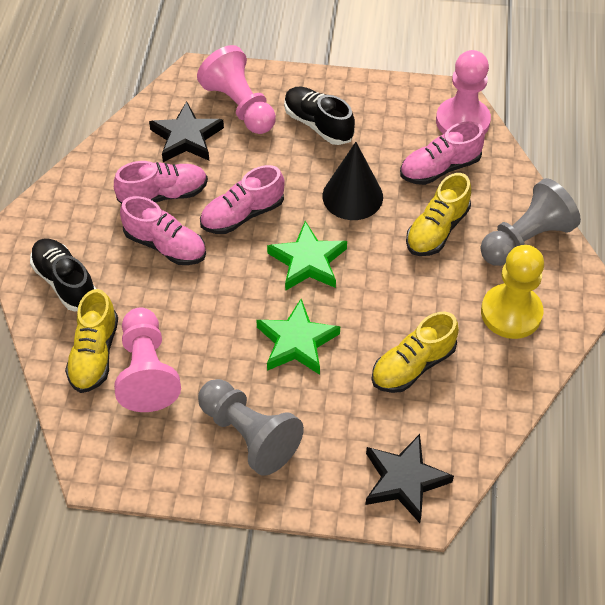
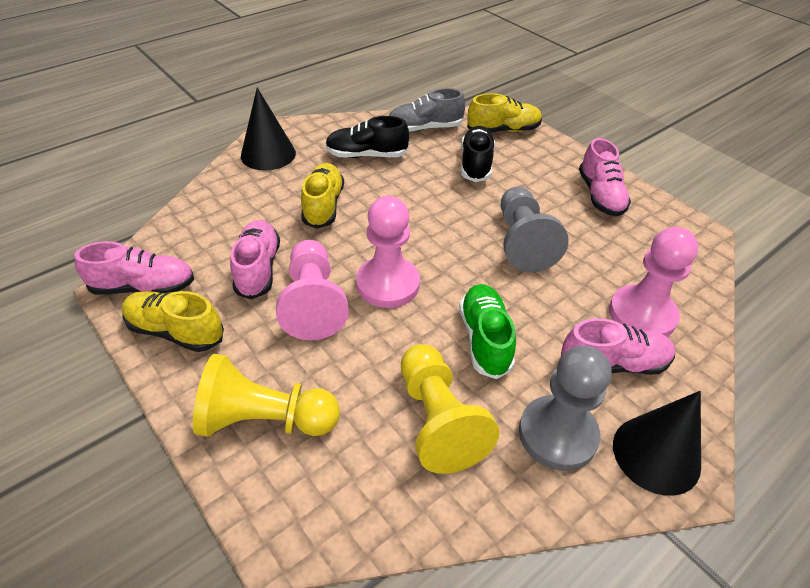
black cone: 1 -> 2
black star: 2 -> 0
green shoe: 0 -> 1
green star: 2 -> 0
grey shoe: 0 -> 1
yellow pawn: 1 -> 2

